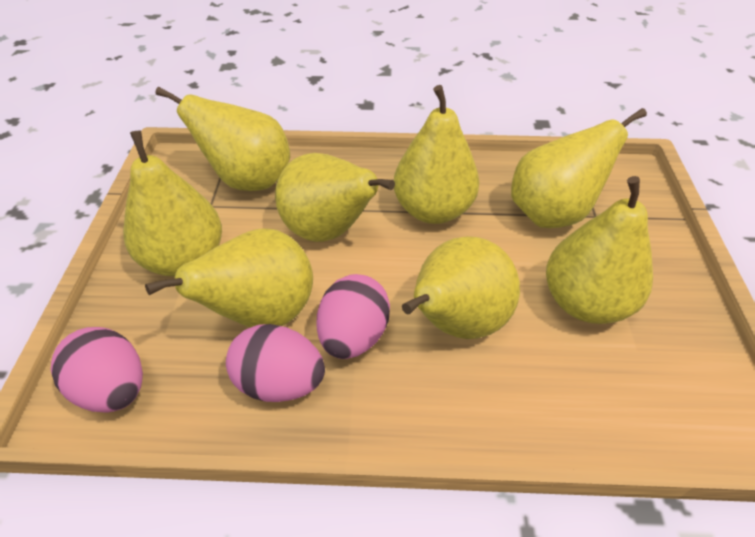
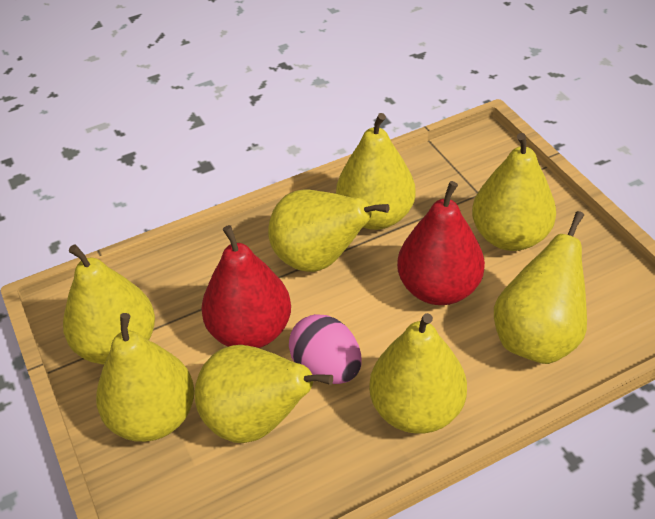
pink egg: 3 -> 1
red pear: 0 -> 2

